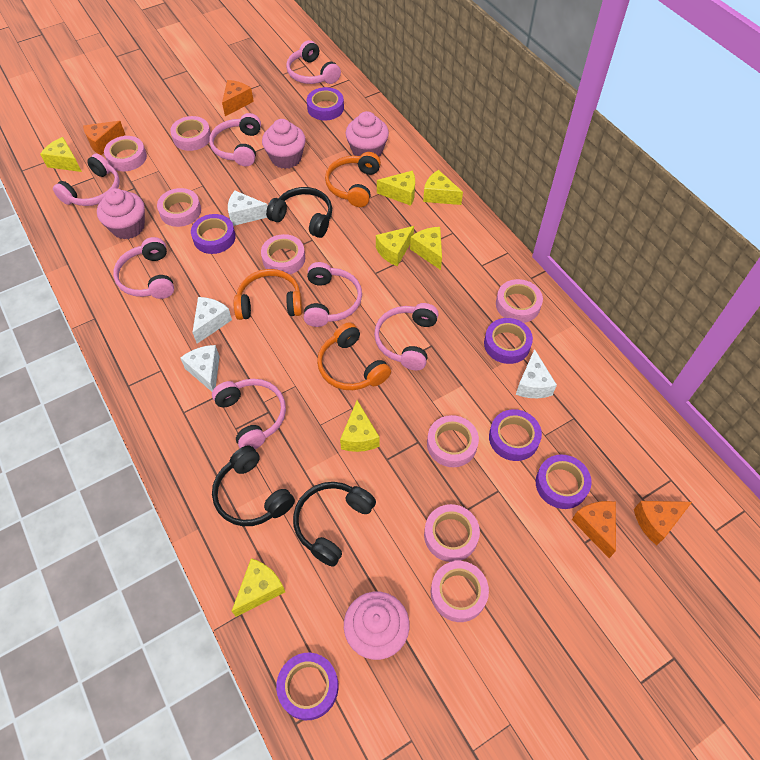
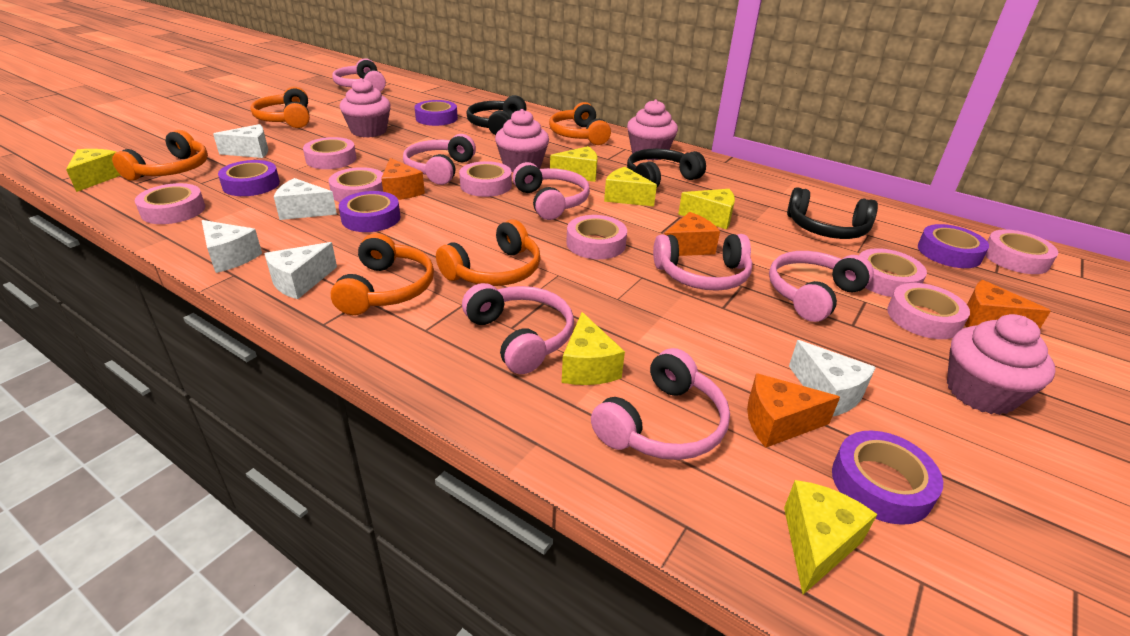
orange headphones: 3 -> 5
purple tape: 6 -> 5
white cheese: 4 -> 5
yellow cheese: 7 -> 6

